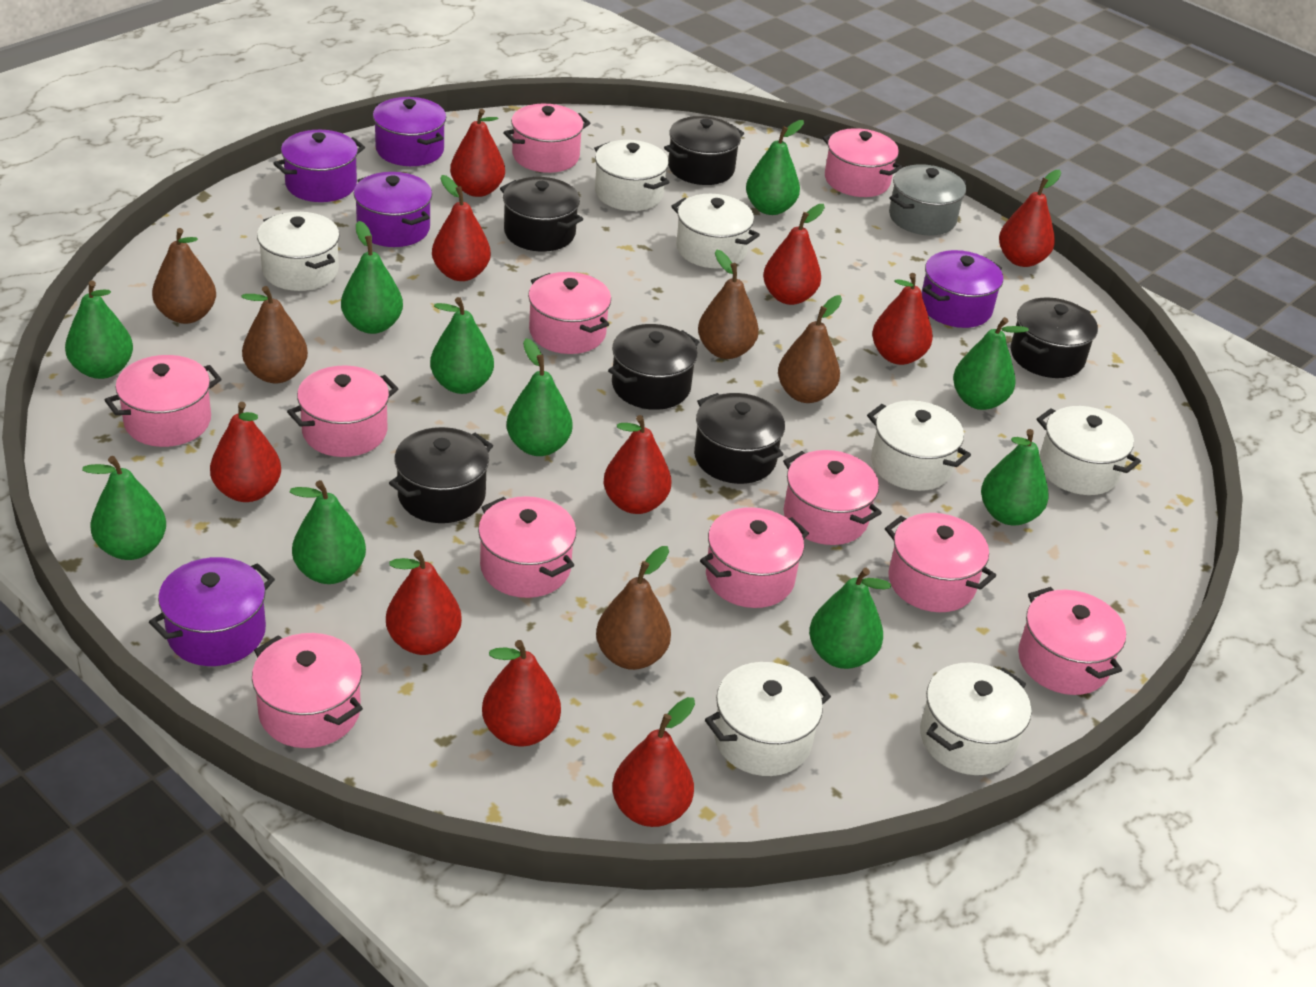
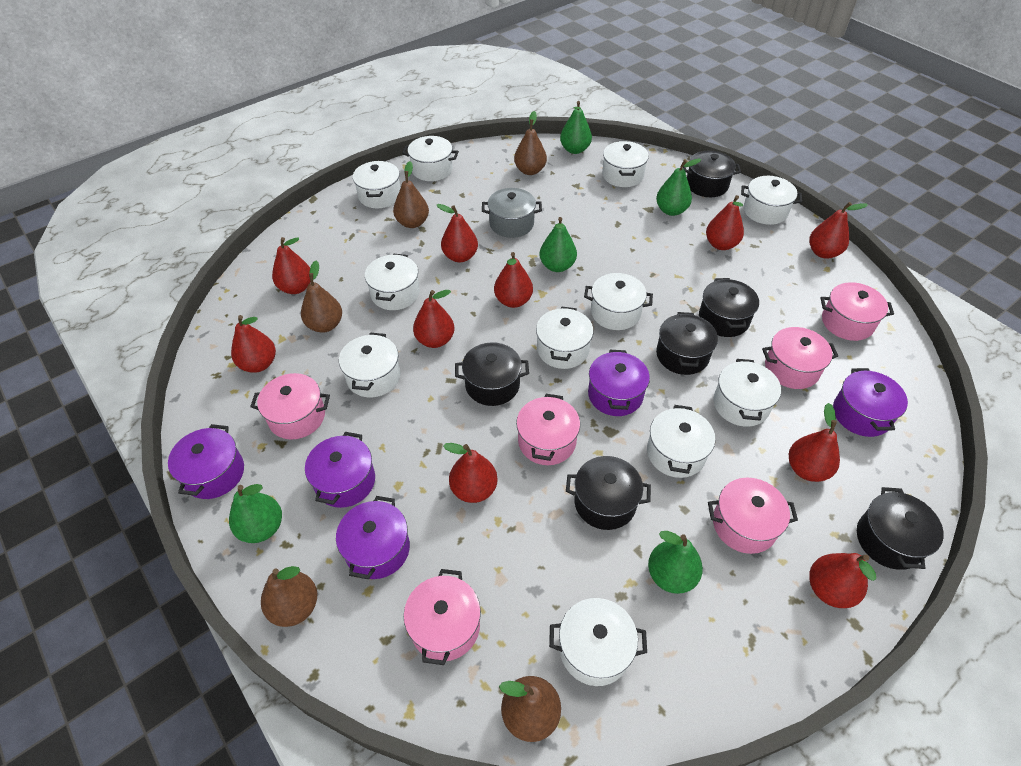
green pear: 10 -> 5
pink pot: 11 -> 6
white pot: 7 -> 11

